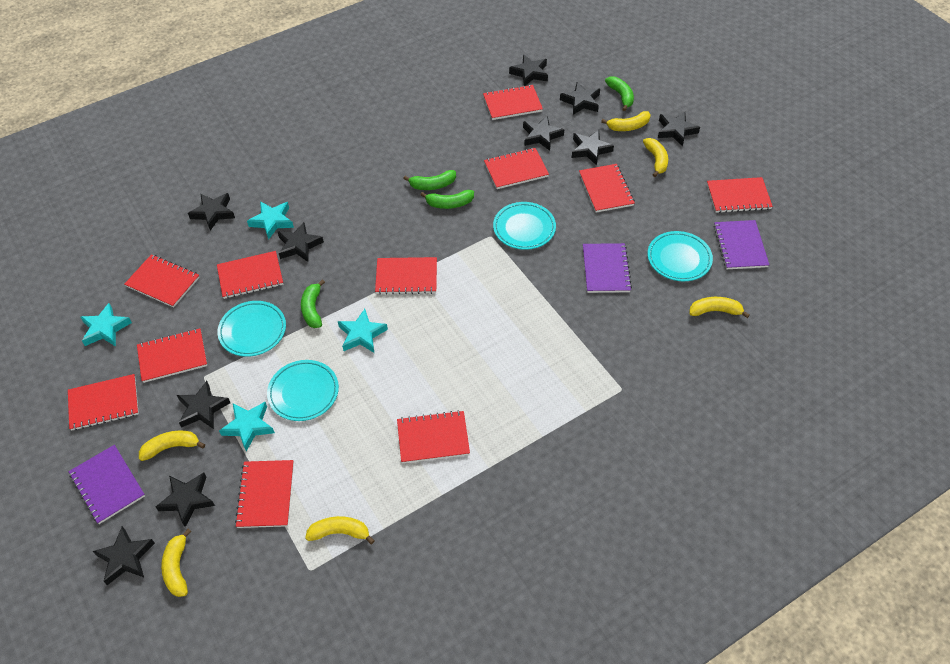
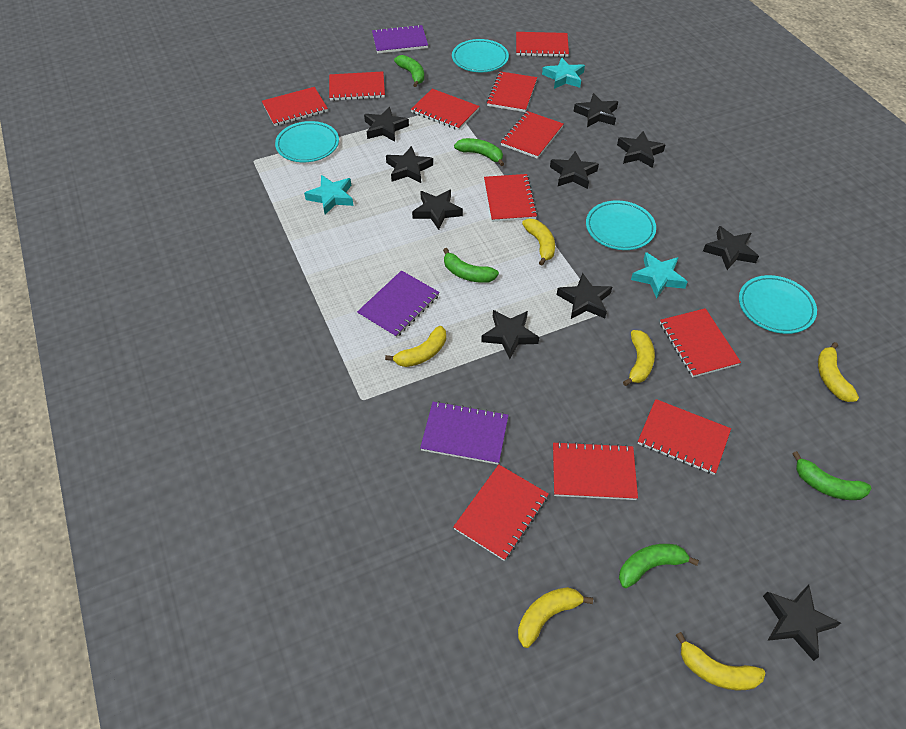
green banana: 4 -> 5
turquoise star: 4 -> 3

